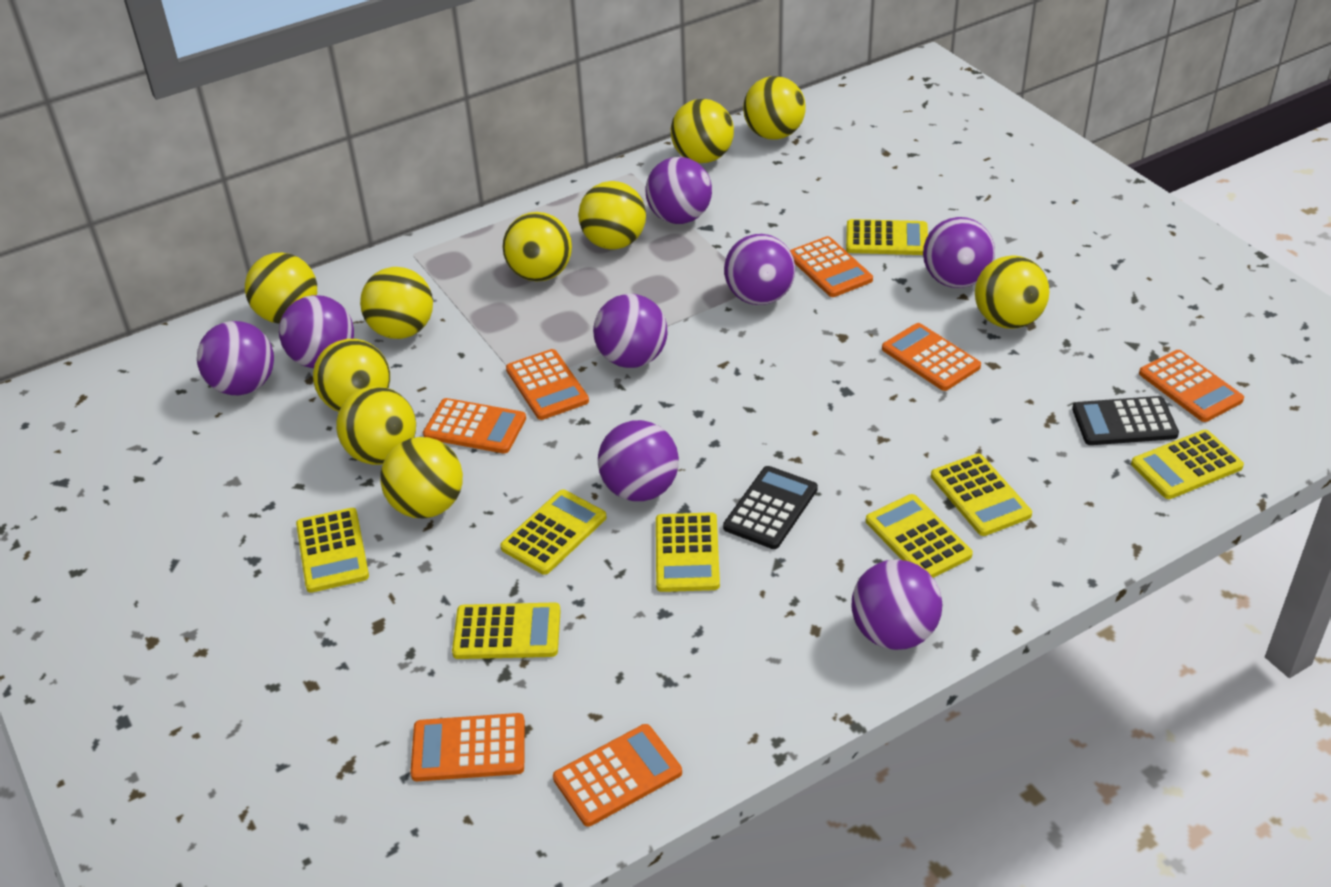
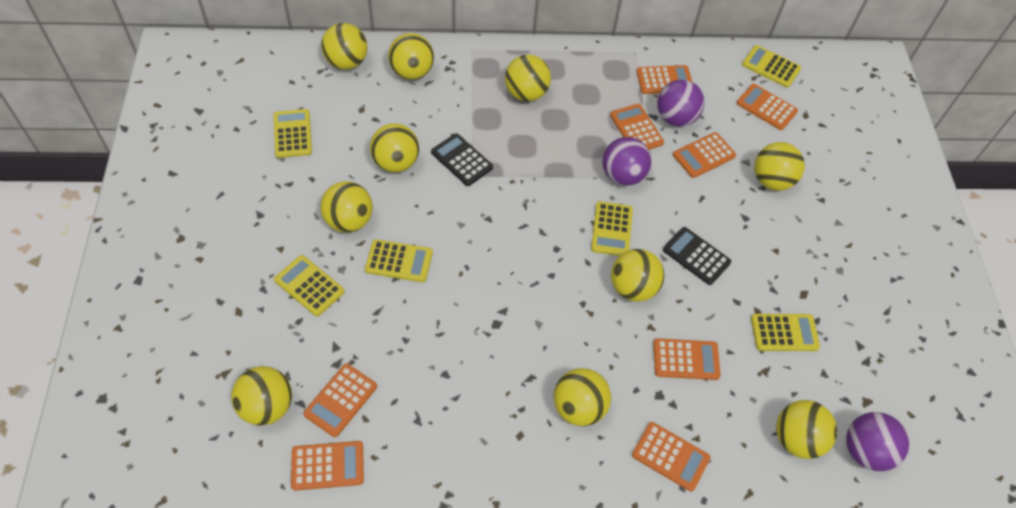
orange calculator: 7 -> 8
purple ball: 8 -> 3
yellow calculator: 8 -> 6

